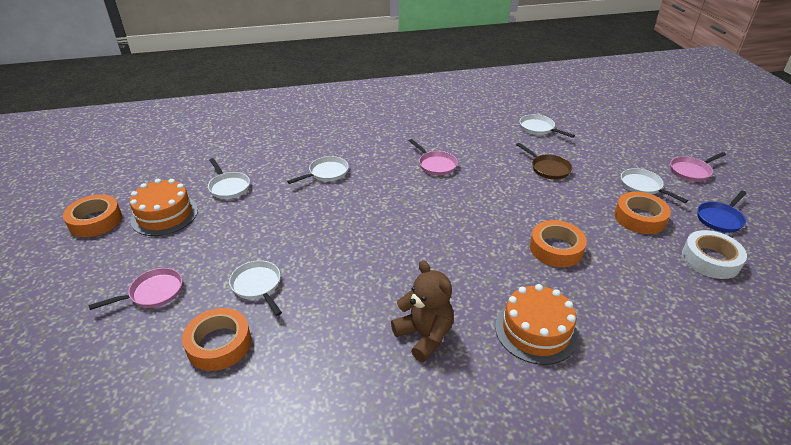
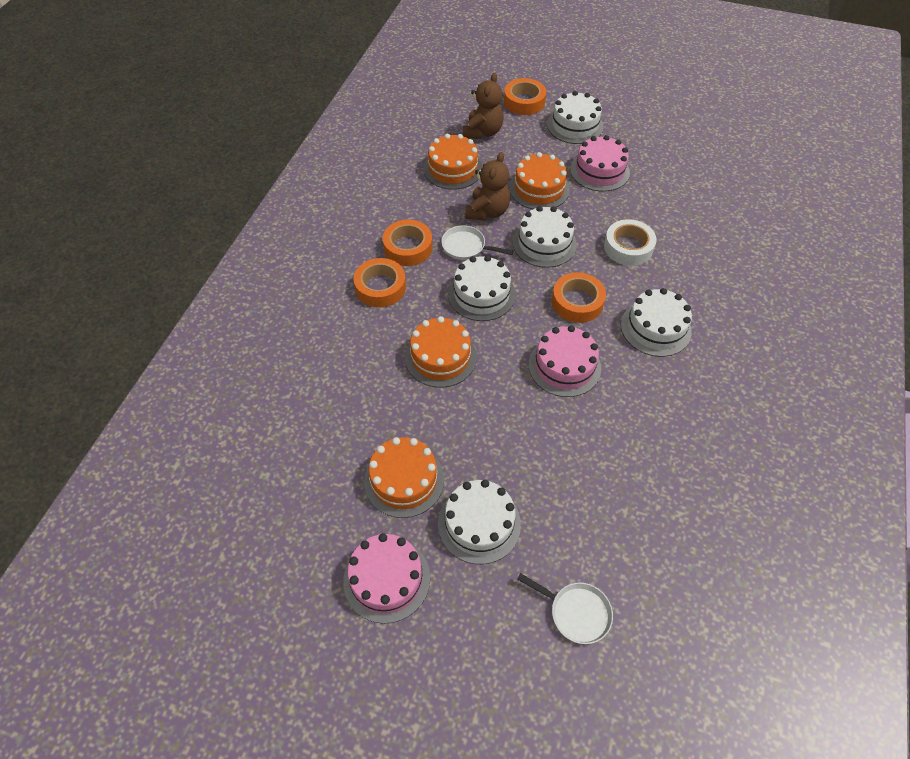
blue pan: 1 -> 0
brown pan: 1 -> 0
brown teddy bear: 1 -> 2
orange cake: 2 -> 4
pink cake: 0 -> 3
pink pan: 3 -> 0
white cake: 0 -> 5
white pan: 5 -> 2

